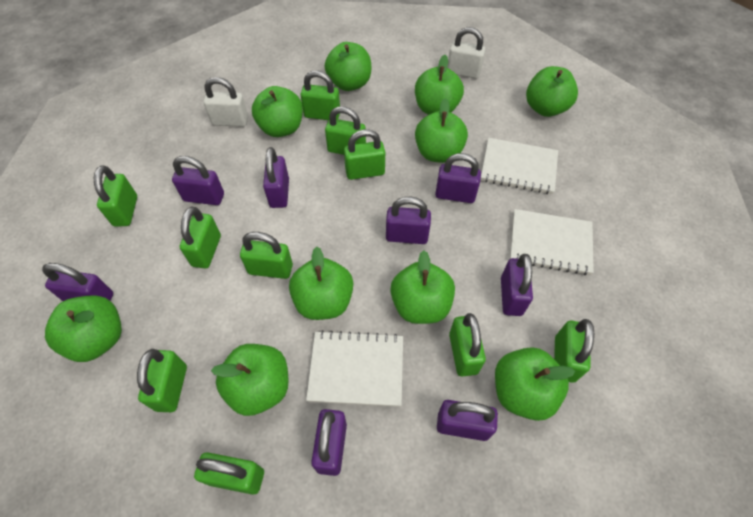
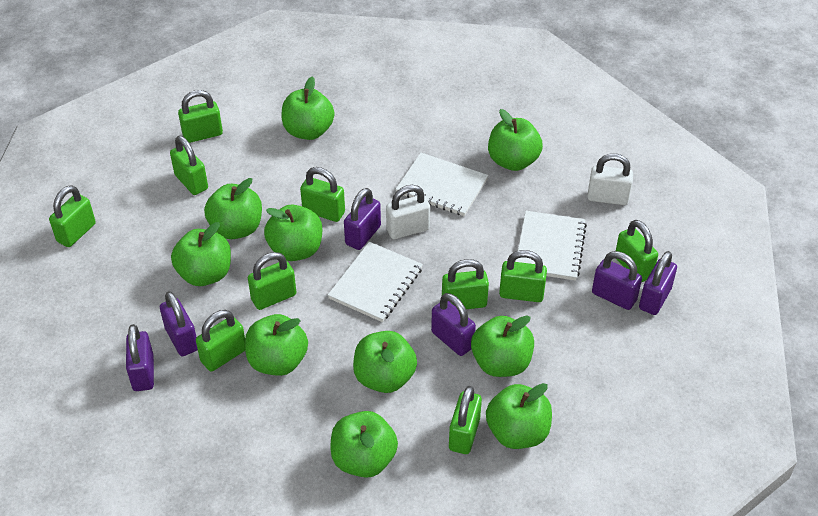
purple padlock: 8 -> 6

